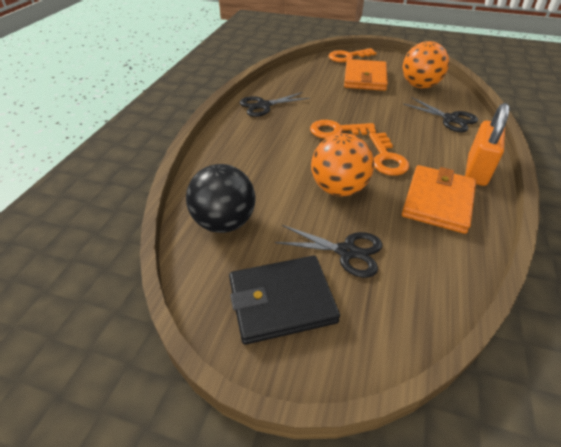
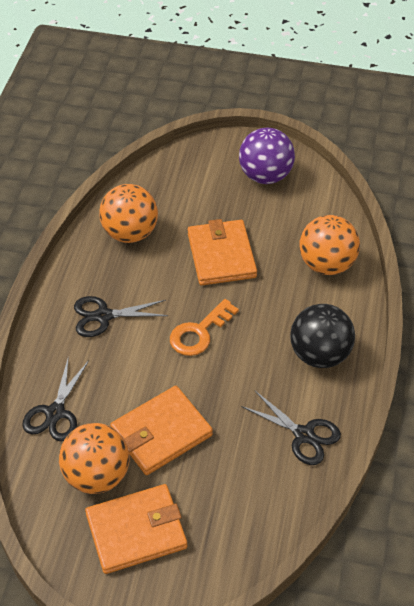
black wallet: 1 -> 0
orange ball: 2 -> 3
orange key: 3 -> 1
orange padlock: 1 -> 0
orange wallet: 2 -> 3
purple ball: 0 -> 1

